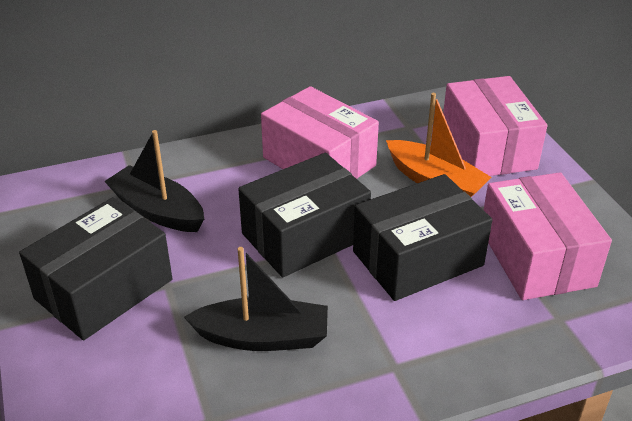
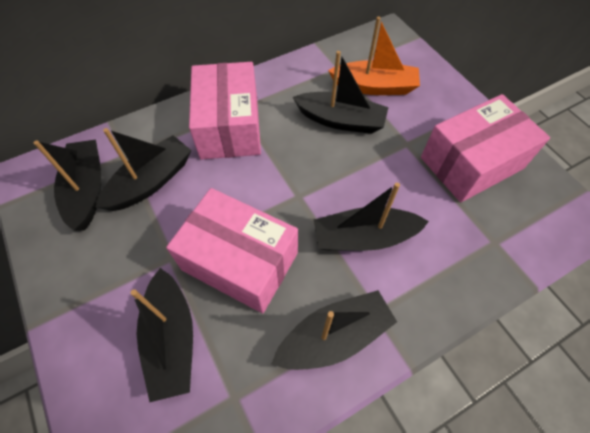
black boat: 2 -> 6
black box: 3 -> 0

